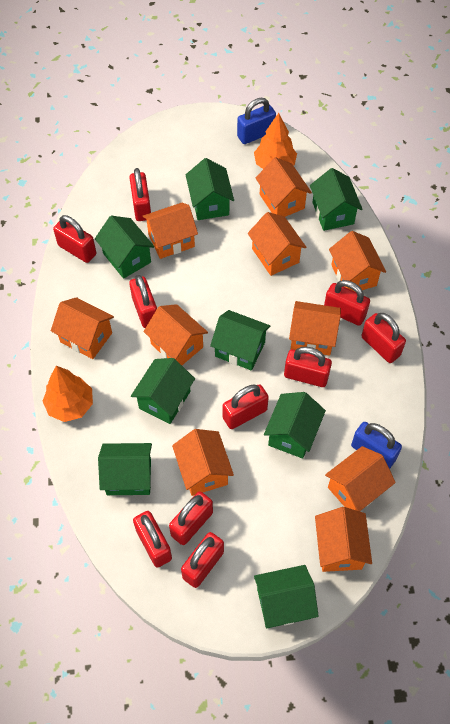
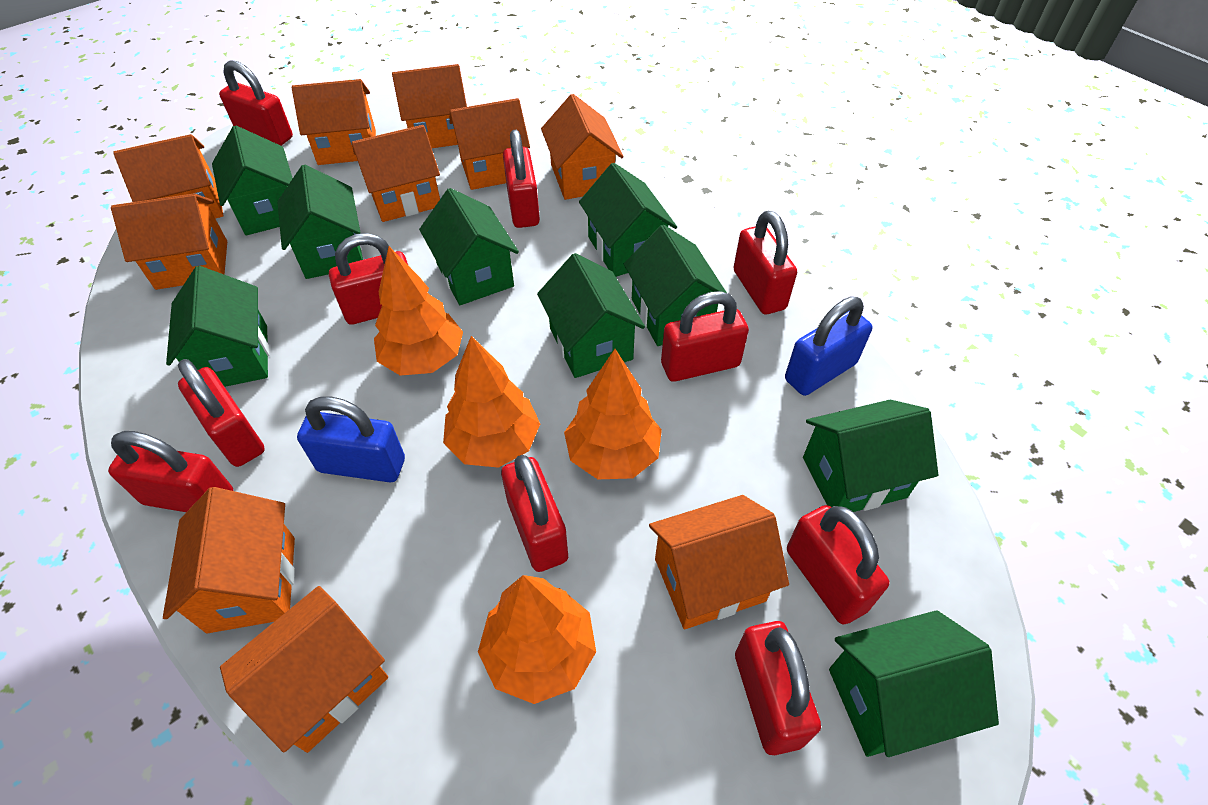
green house: 8 -> 9
orange tree: 2 -> 4

